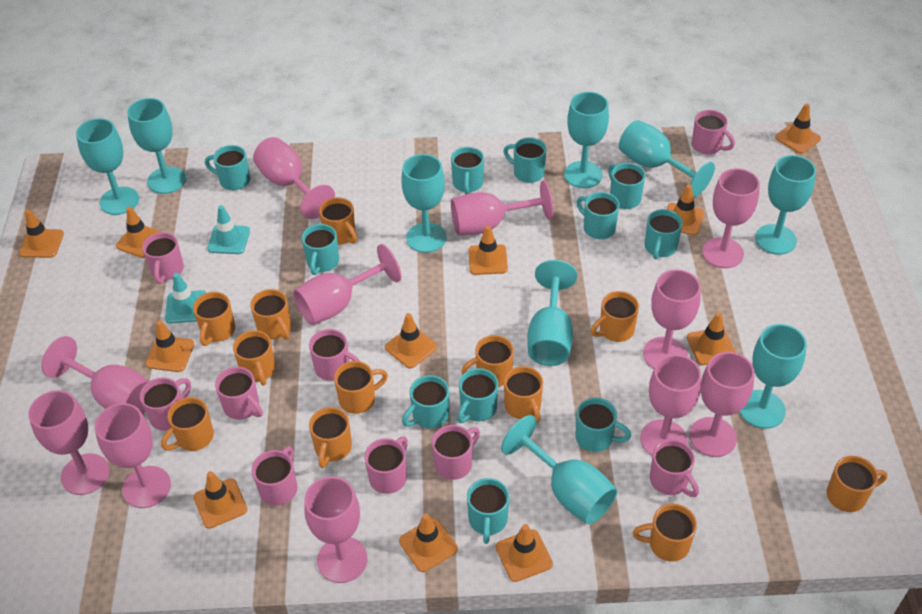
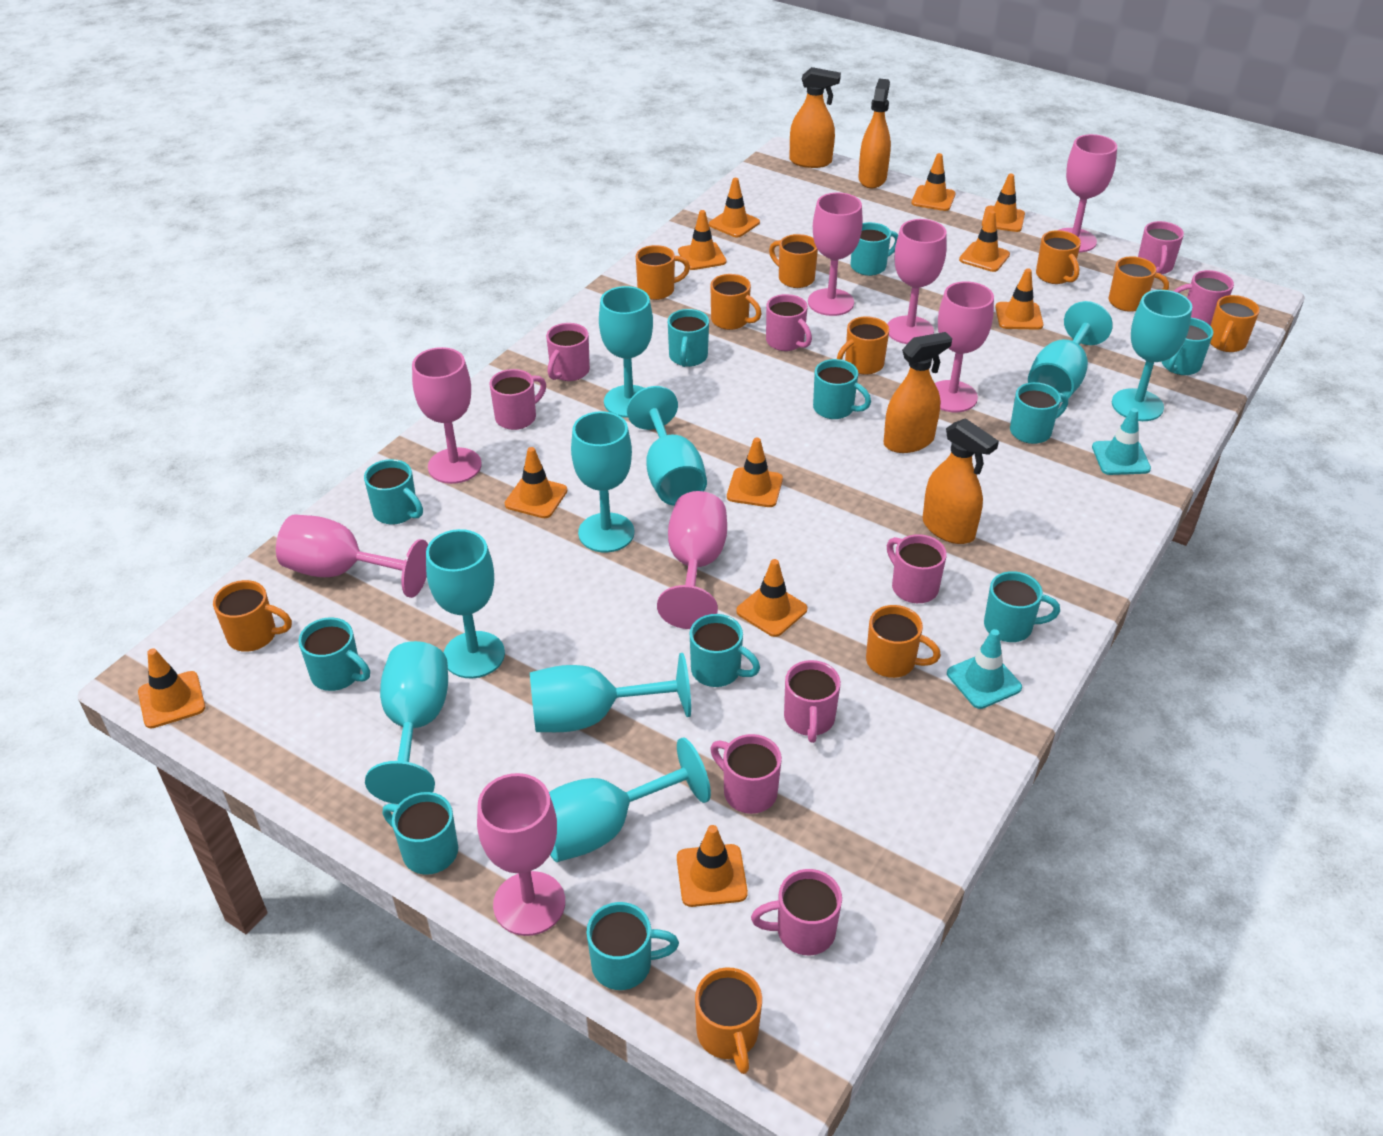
orange mug: 12 -> 10
orange spray bottle: 0 -> 4
pink goblet: 11 -> 8

